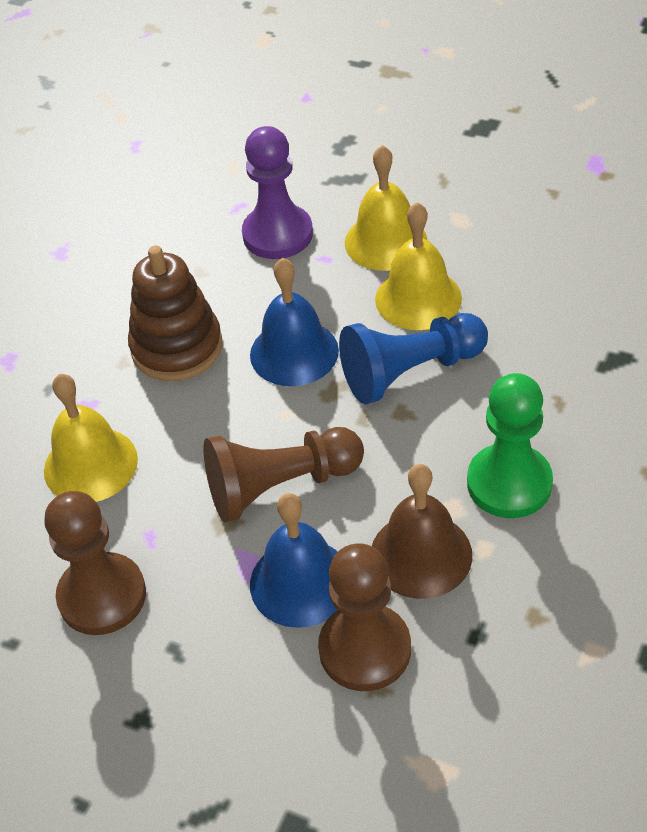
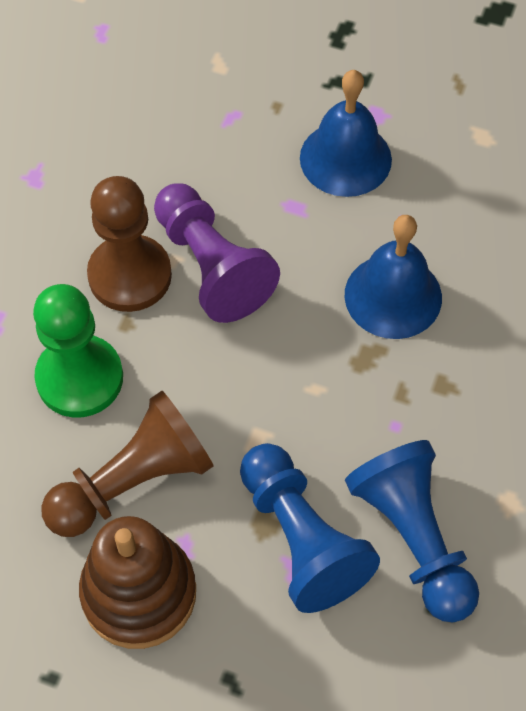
blue pawn: 1 -> 2
brown bell: 1 -> 0
brown pawn: 3 -> 2
yellow bell: 3 -> 0

